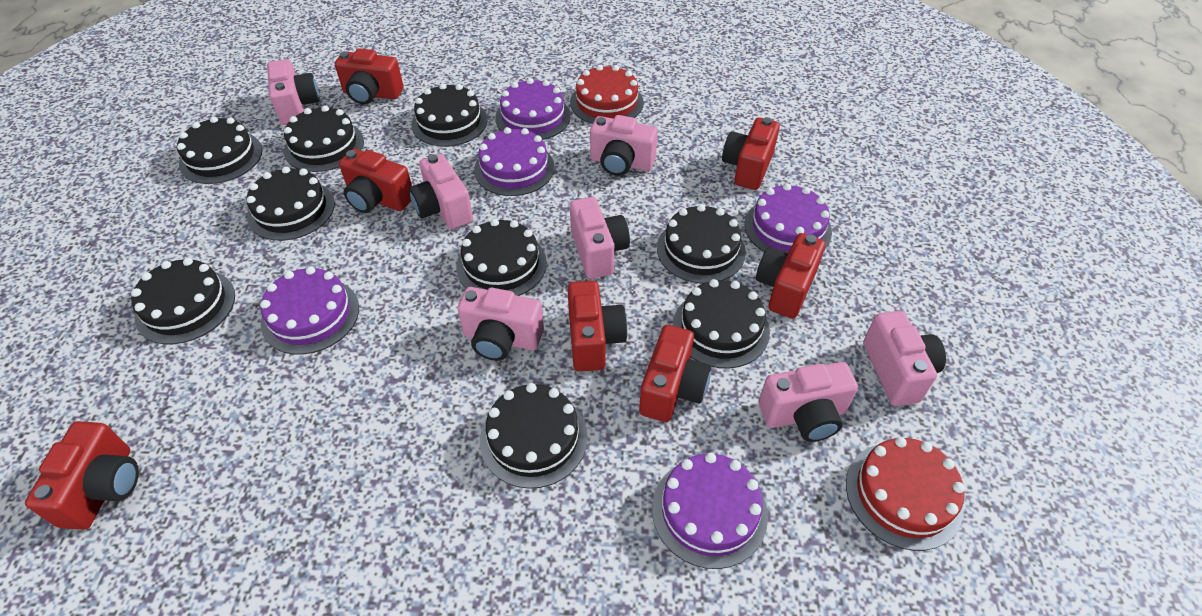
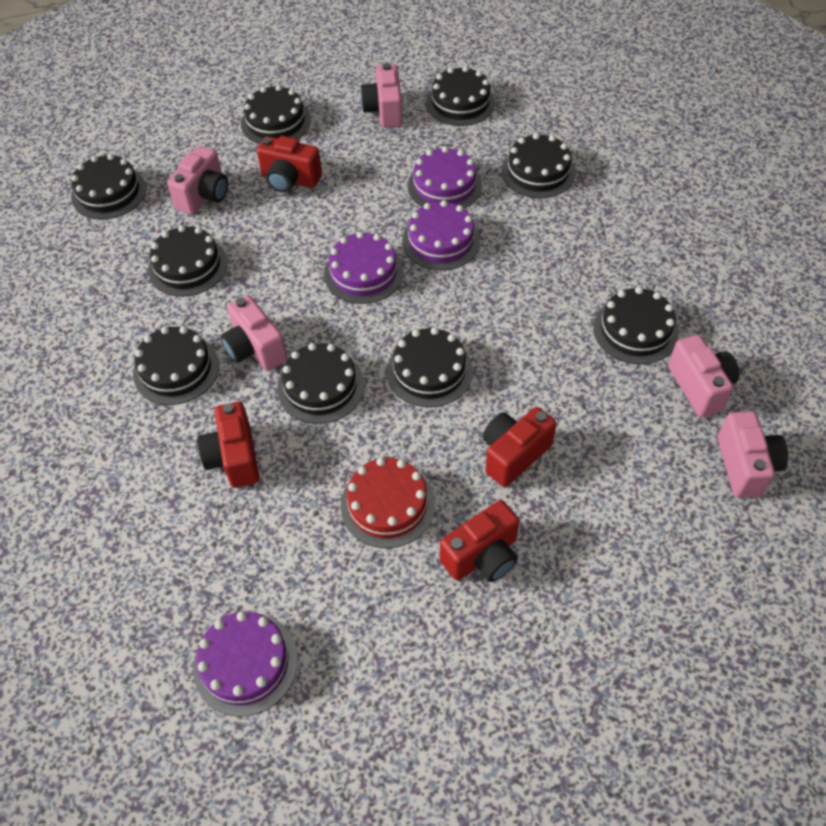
pink camera: 7 -> 5
purple cake: 5 -> 4
red cake: 2 -> 1
red camera: 7 -> 4

